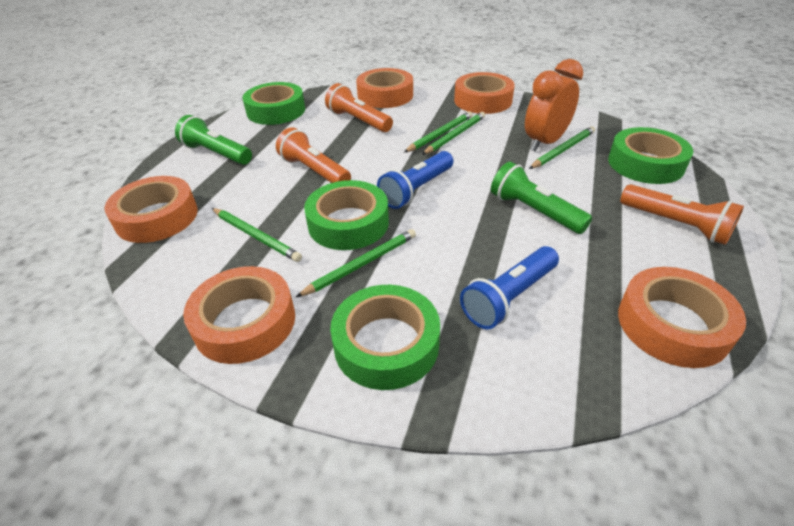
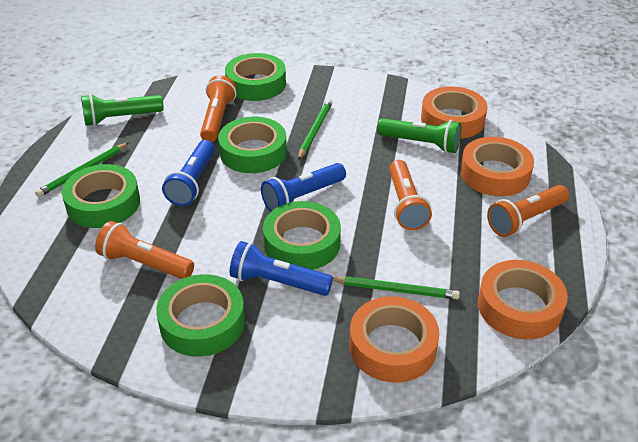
blue flashlight: 2 -> 3
green pencil: 5 -> 3
green tape: 4 -> 5
orange clock: 1 -> 0
orange flashlight: 3 -> 4
orange tape: 5 -> 4

